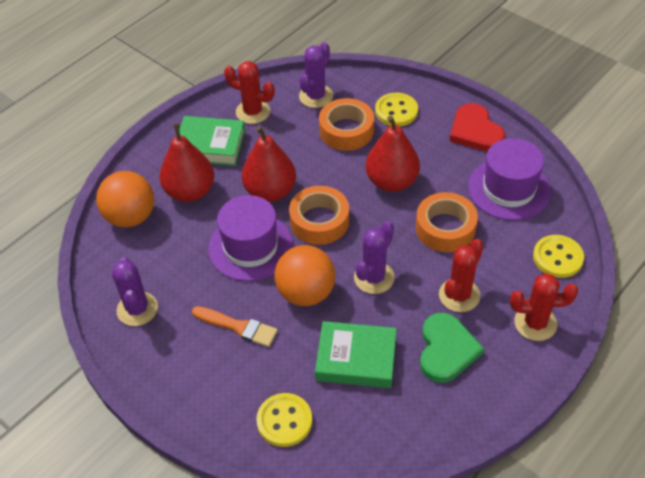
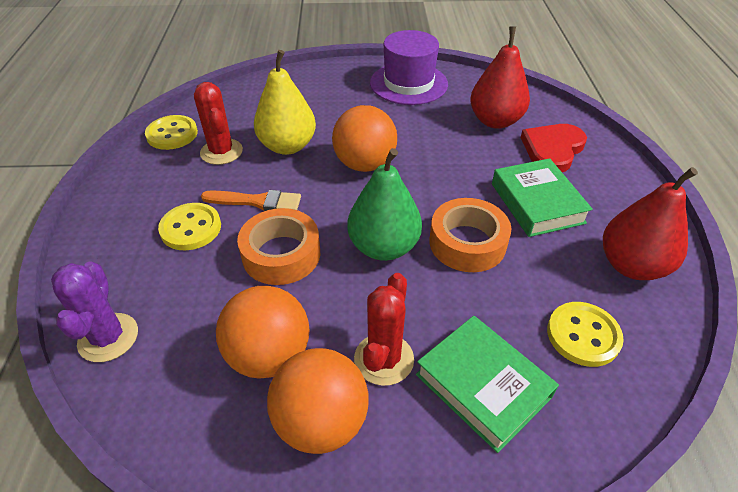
green heart: 1 -> 0
green pear: 0 -> 1
orange ball: 2 -> 3
orange tape: 3 -> 2
purple cactus: 3 -> 1
purple hat: 2 -> 1
red cactus: 3 -> 2
red pear: 3 -> 2
yellow pear: 0 -> 1

